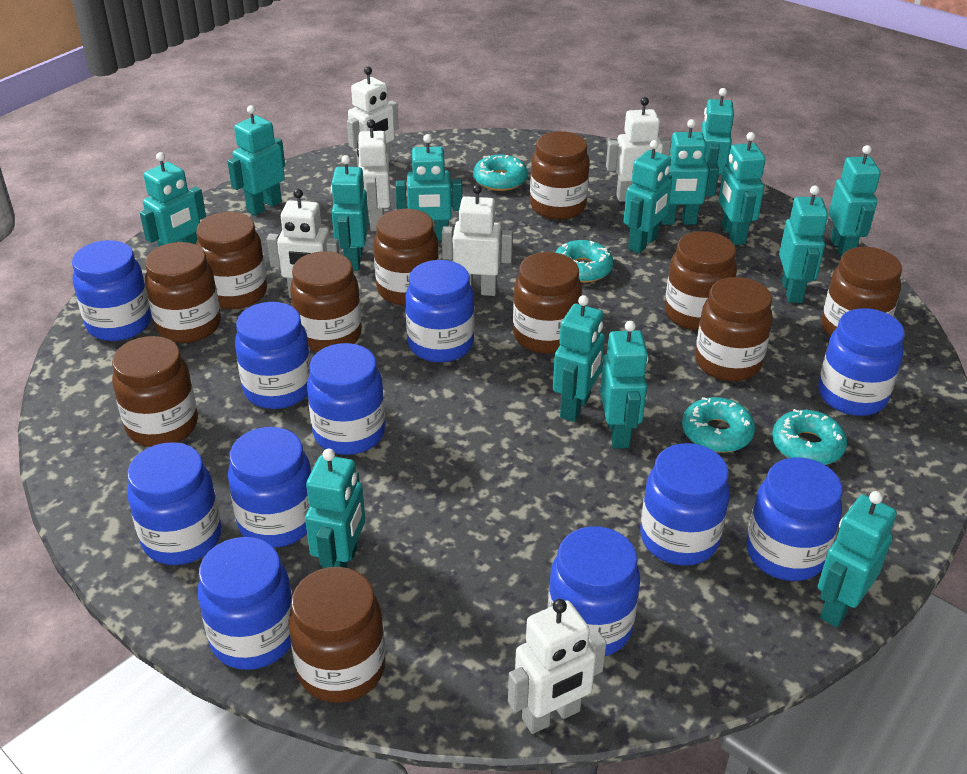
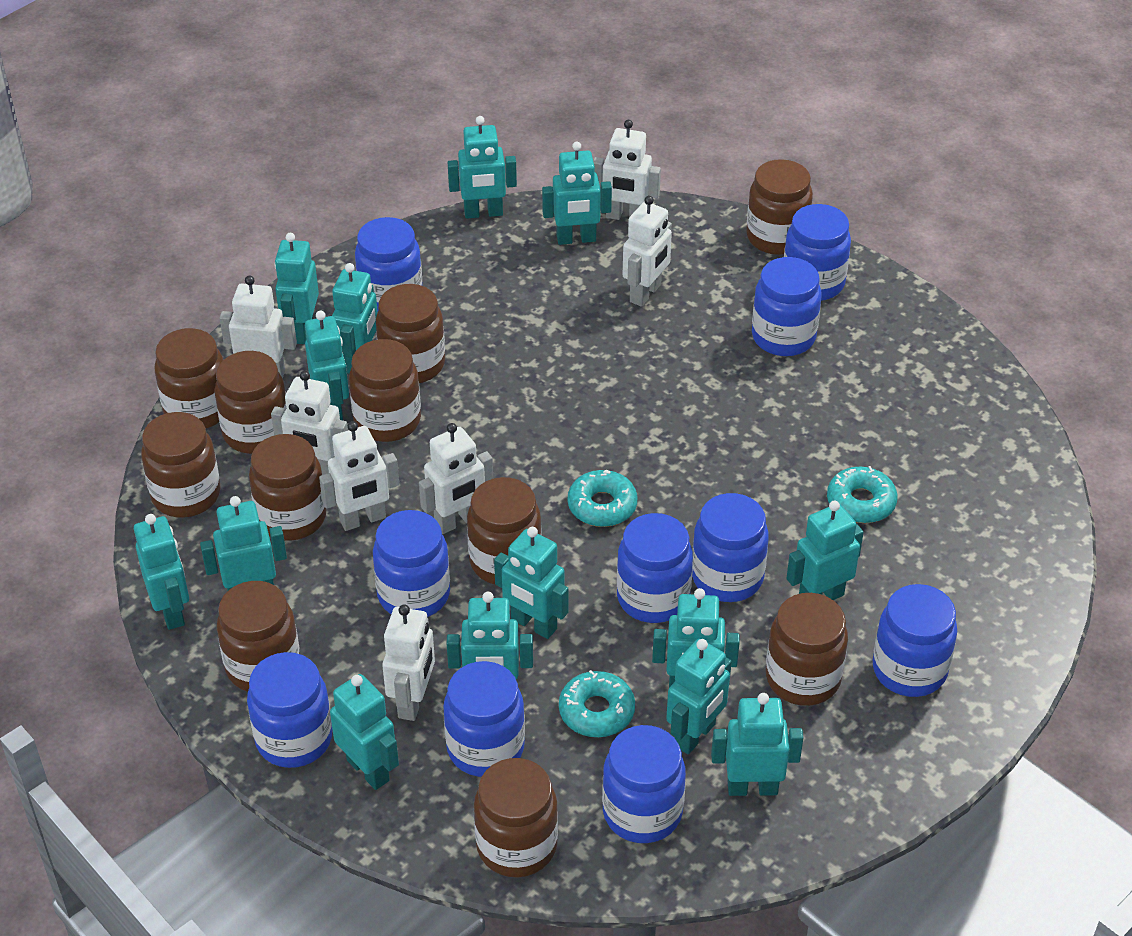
blue jar: 11 -> 10
turquoise donut: 4 -> 3
white robot: 6 -> 7

